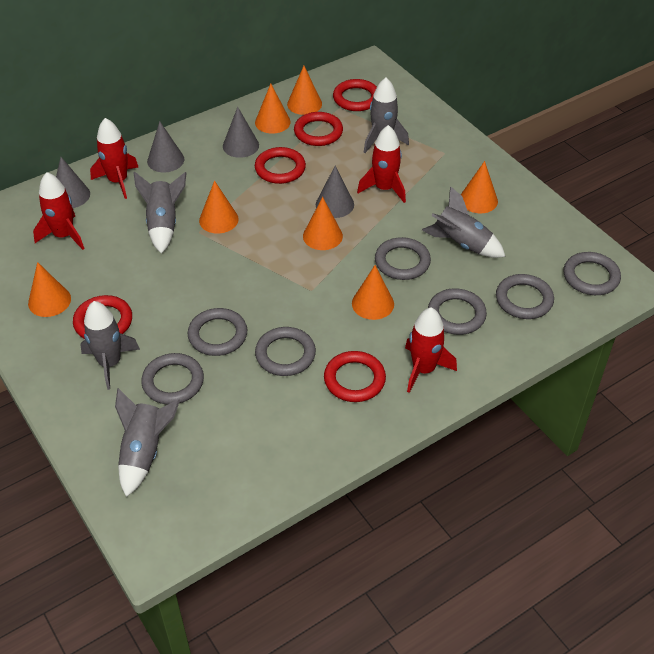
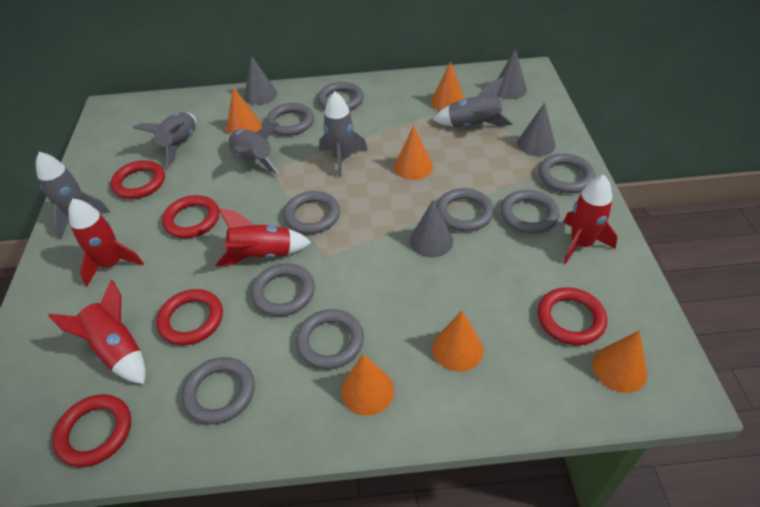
grey ring: 7 -> 9
orange cone: 7 -> 6

